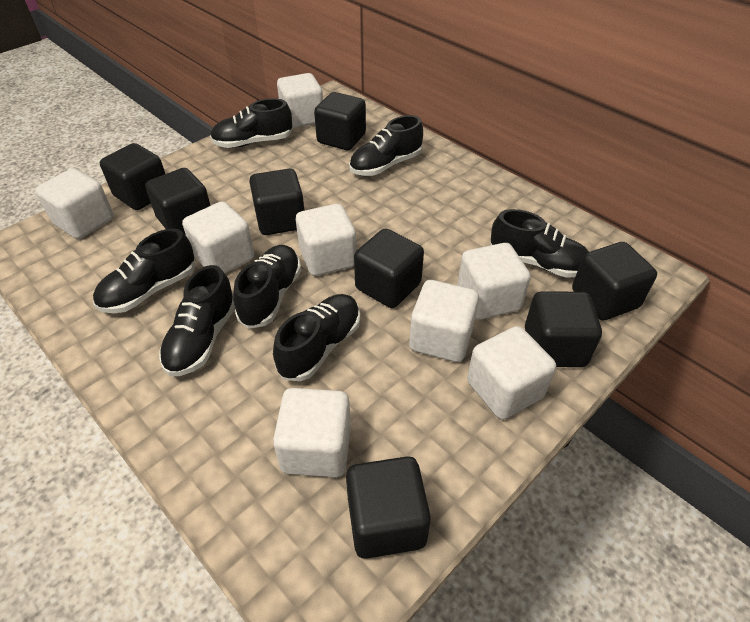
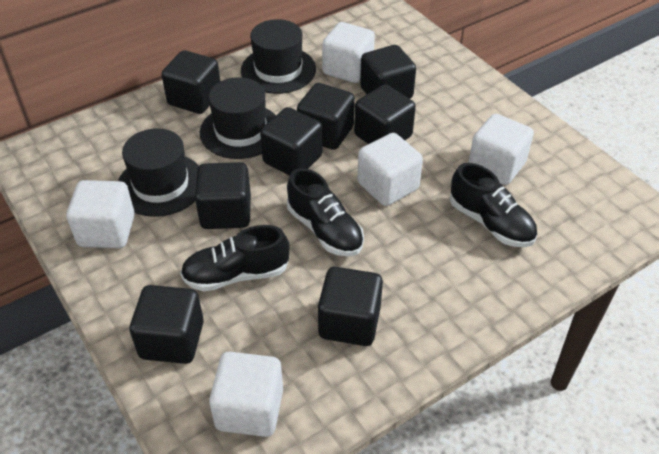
black hat: 0 -> 3
black shoe: 7 -> 3
white cube: 8 -> 5

